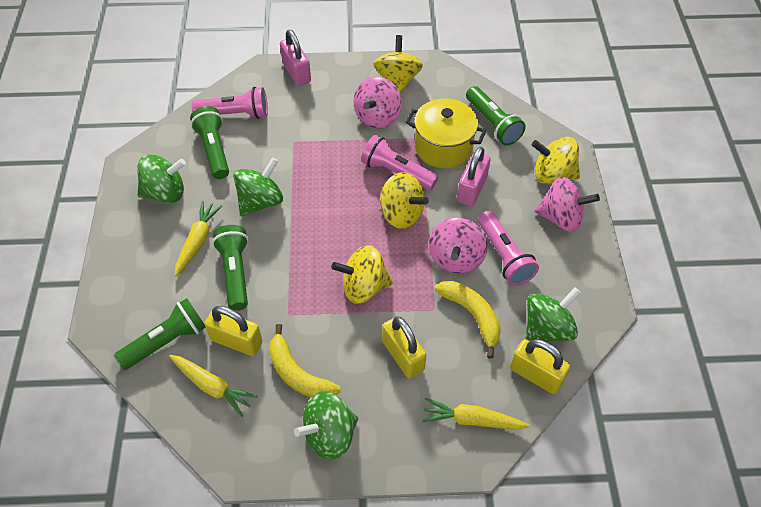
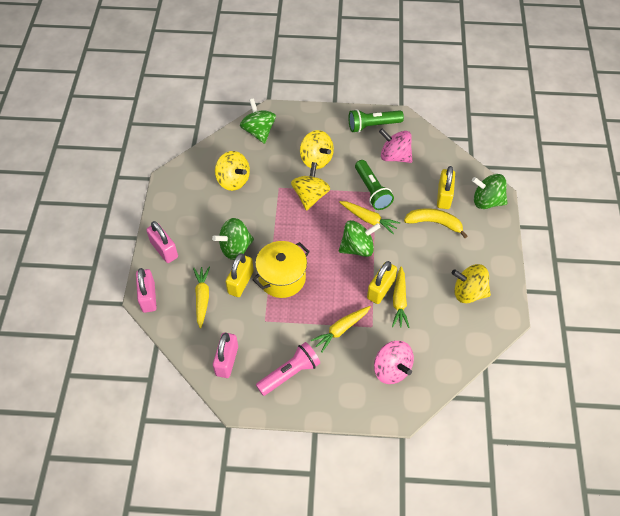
green flashlight: 4 -> 2
pink flashlight: 3 -> 1
pink padlock: 2 -> 3
pink spinning top: 3 -> 2
yellow banana: 2 -> 1
yellow carrot: 3 -> 4

